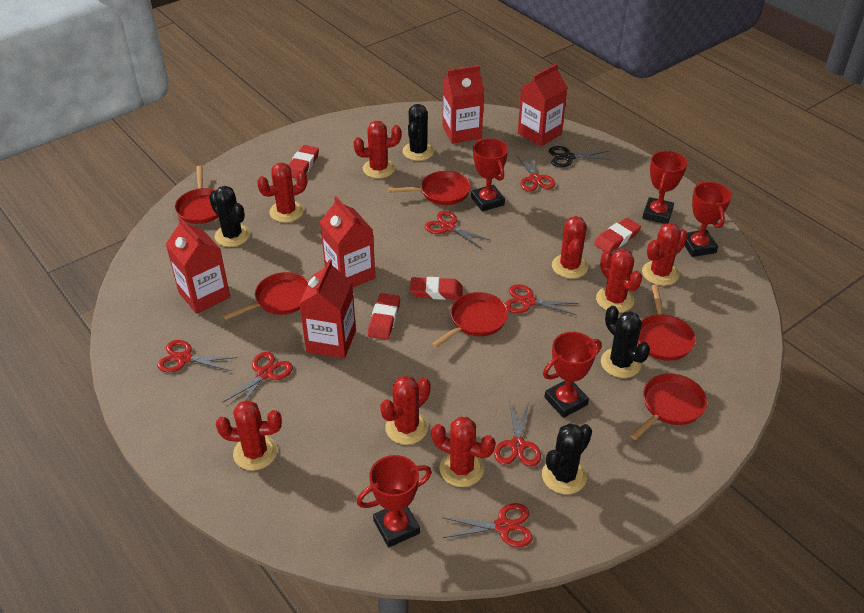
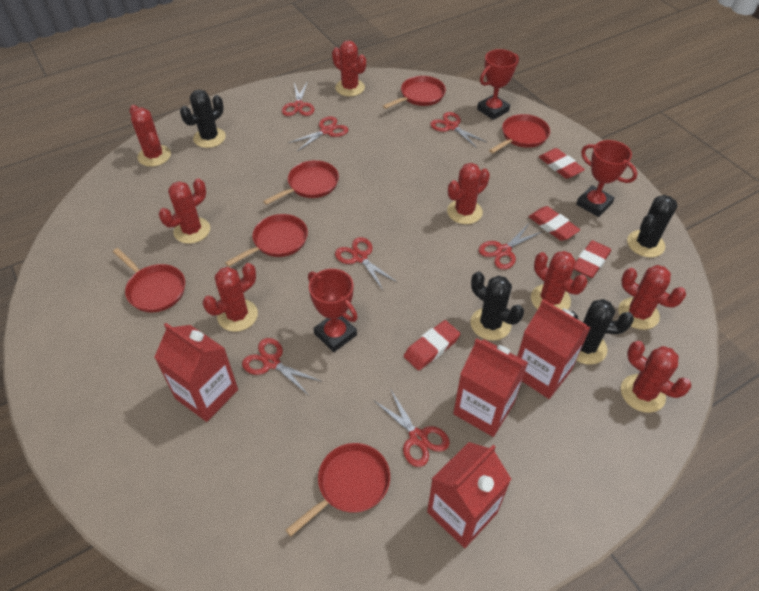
black scissors: 1 -> 0
red carton: 5 -> 4
red trophy: 5 -> 3

